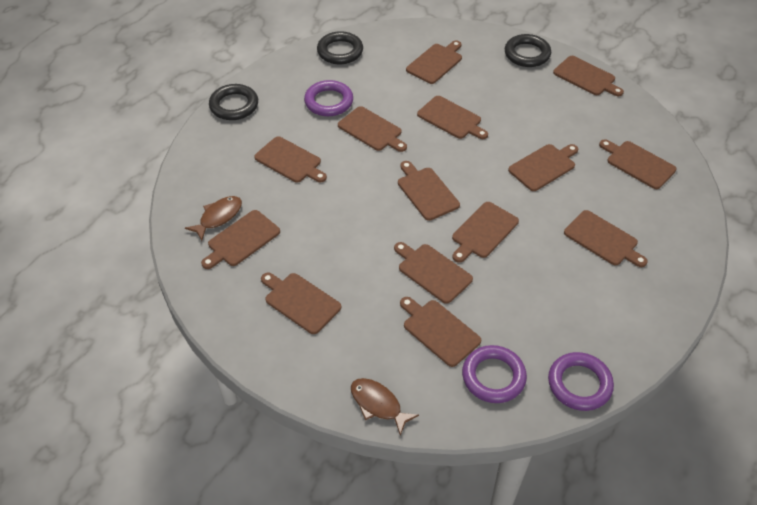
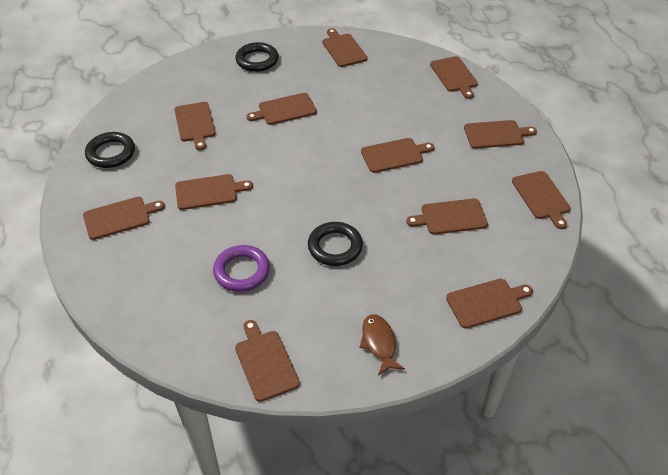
brown cutting board: 14 -> 12
brown fish: 2 -> 1
purple ring: 3 -> 1

